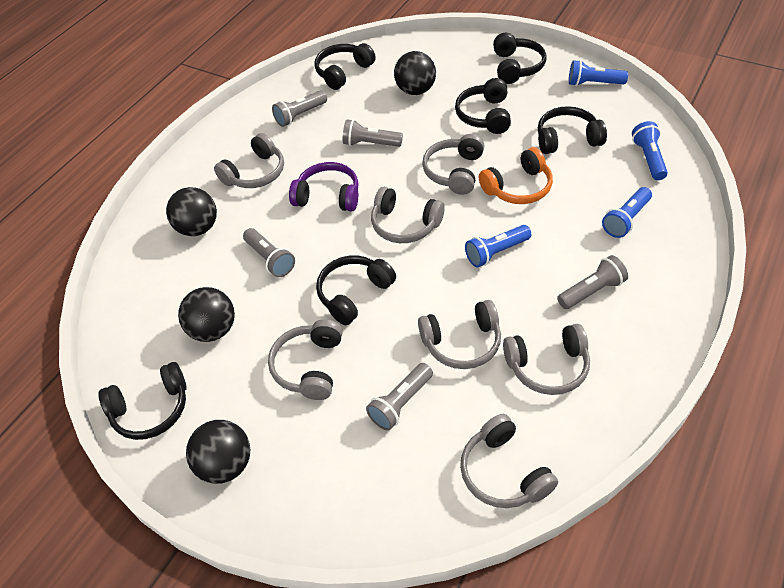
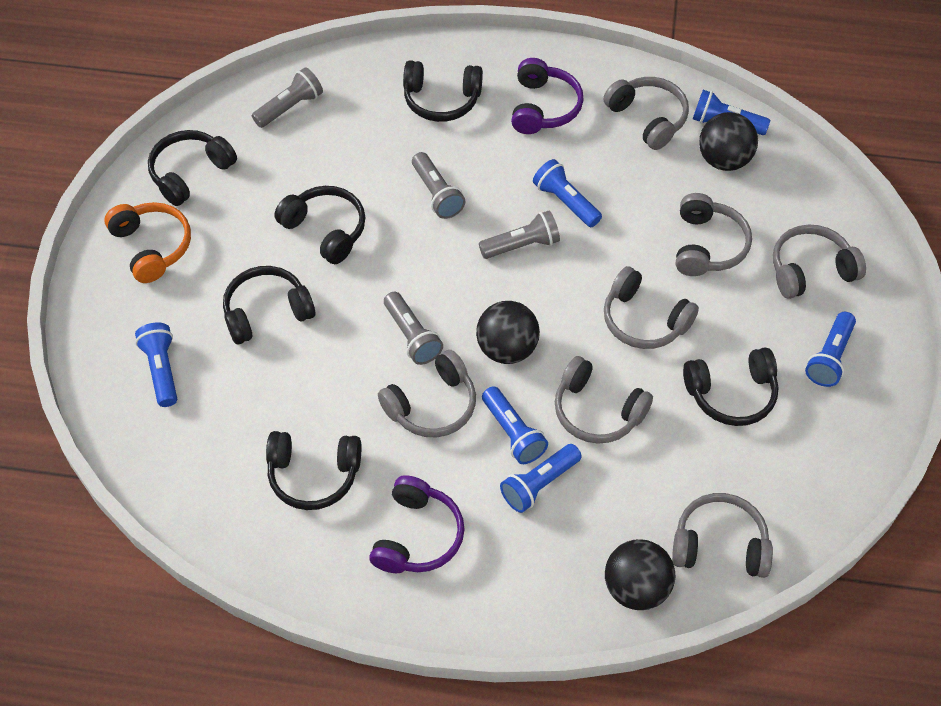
black ball: 4 -> 3
blue flashlight: 4 -> 6
grey flashlight: 5 -> 4
purple headphones: 1 -> 2

